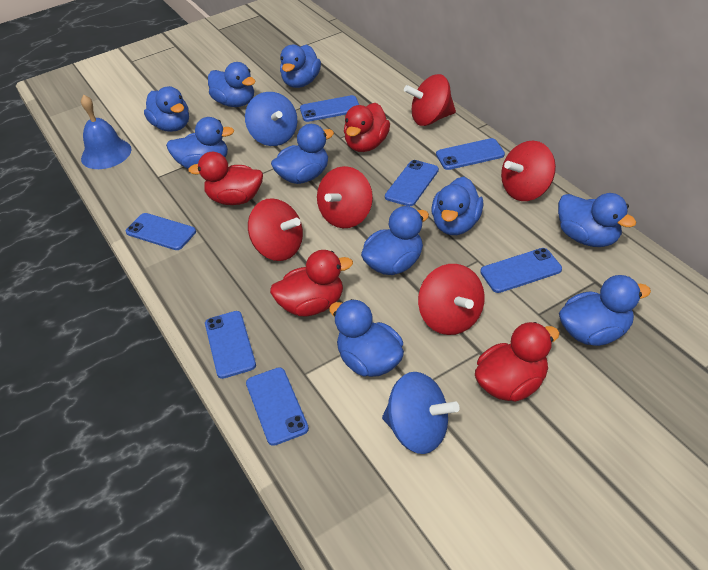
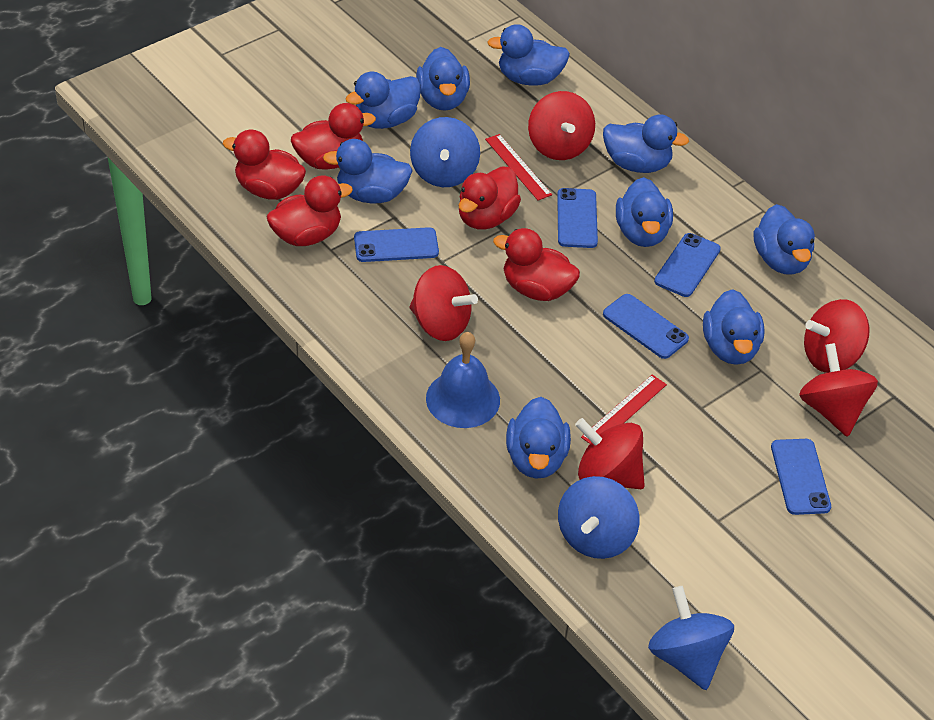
blue duck: 10 -> 9
blue phone: 7 -> 5
blue spinning top: 2 -> 3
red duck: 4 -> 5
red ruler: 0 -> 2

